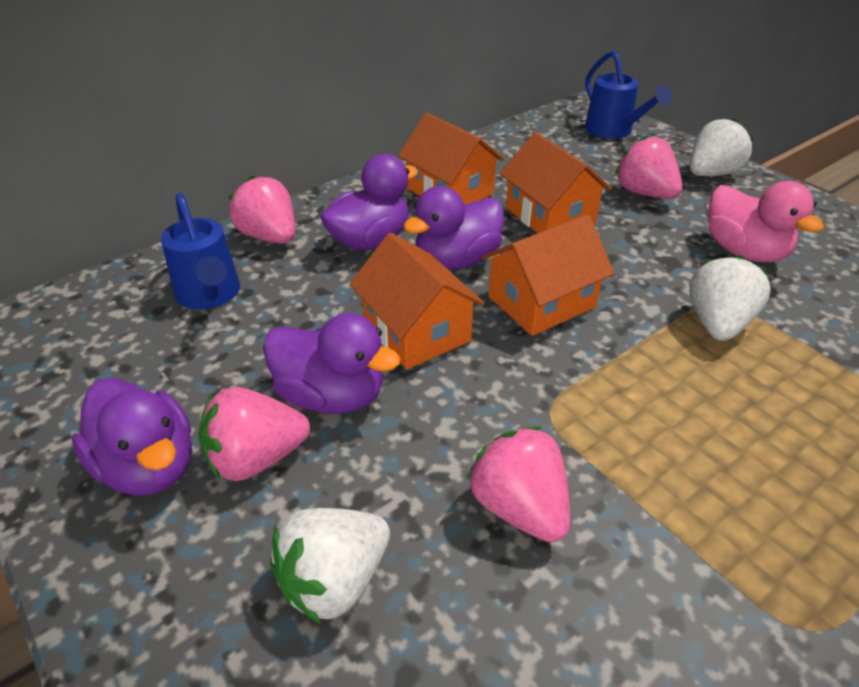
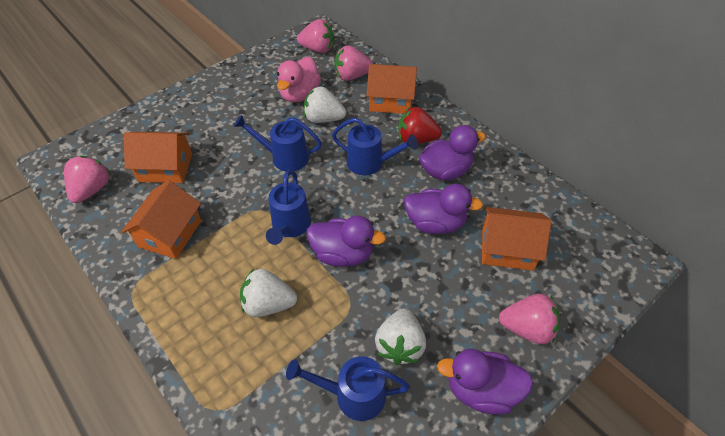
blue watering can: 2 -> 4
red strawberry: 0 -> 1

